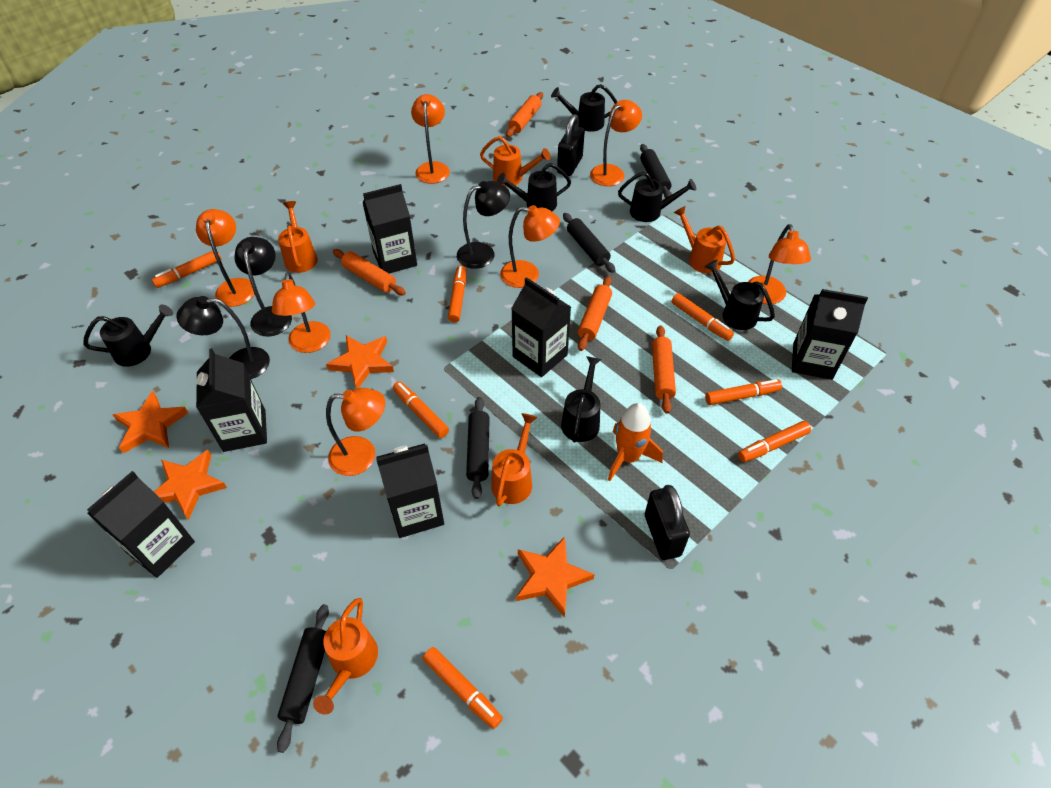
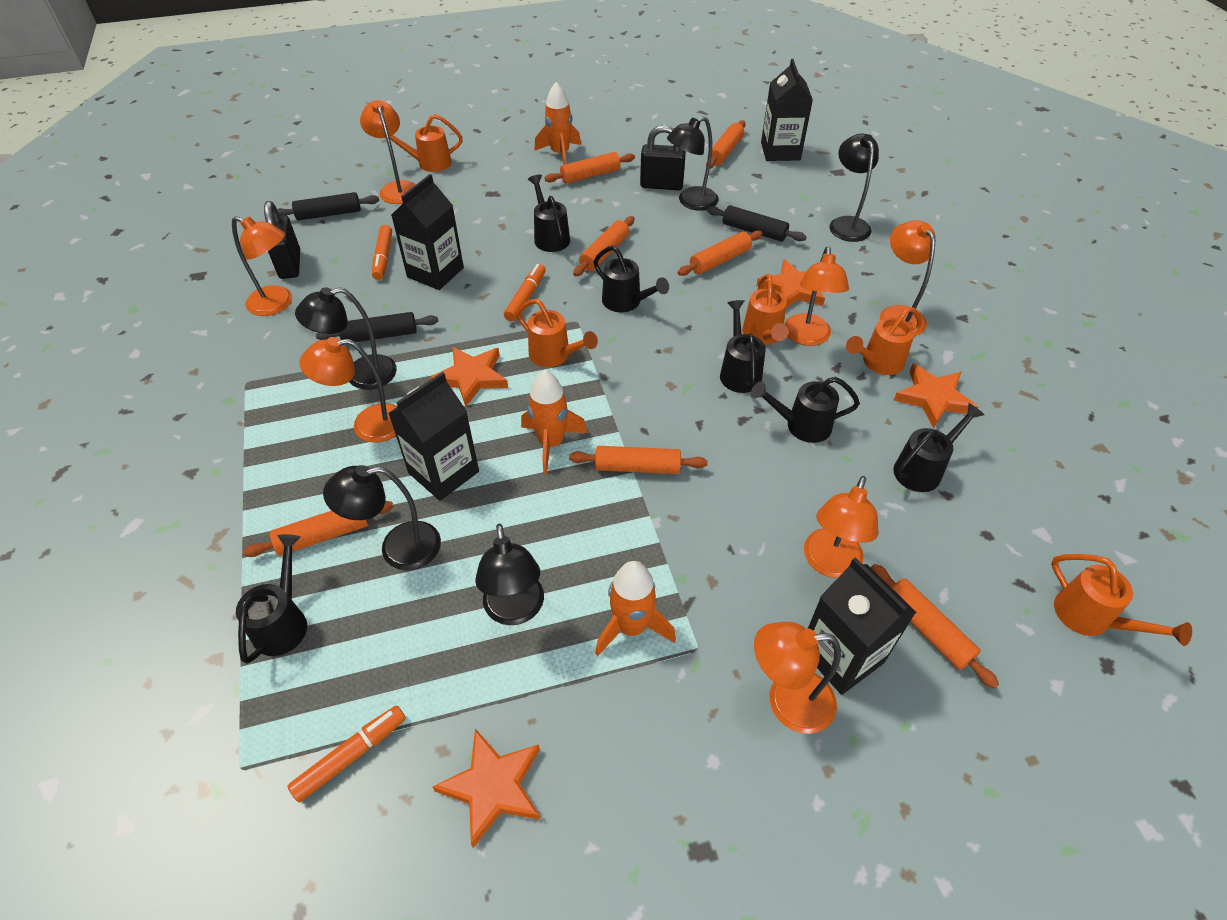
black carton: 6 -> 4
black lamp: 3 -> 5
black rolling pin: 4 -> 3
orange marker: 7 -> 3
orange rocket: 1 -> 3
orange rolling pin: 4 -> 7

